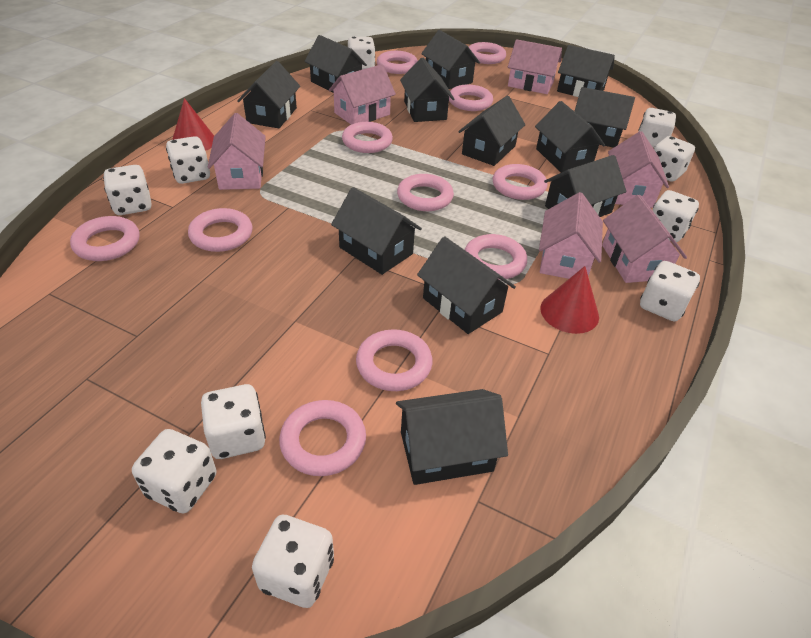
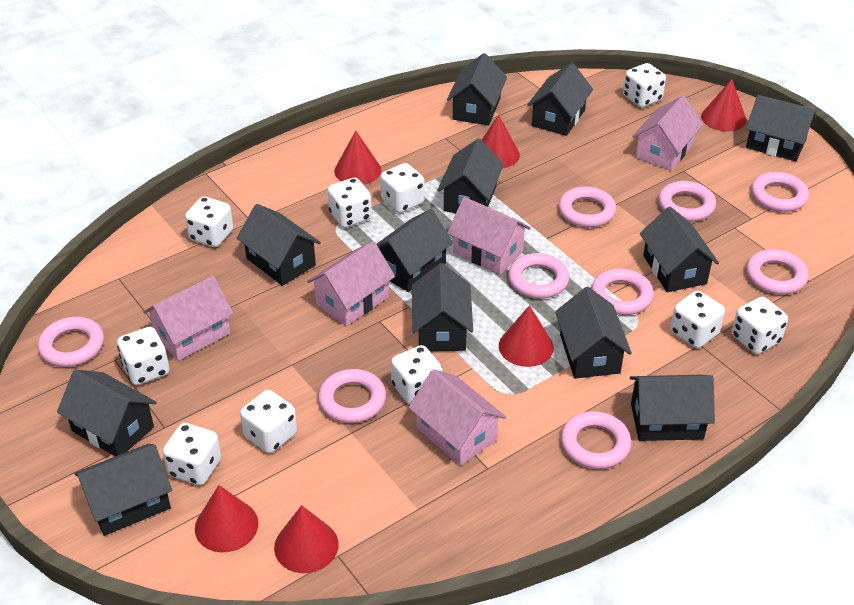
pink house: 6 -> 5
pink ring: 11 -> 9
red cone: 2 -> 6

